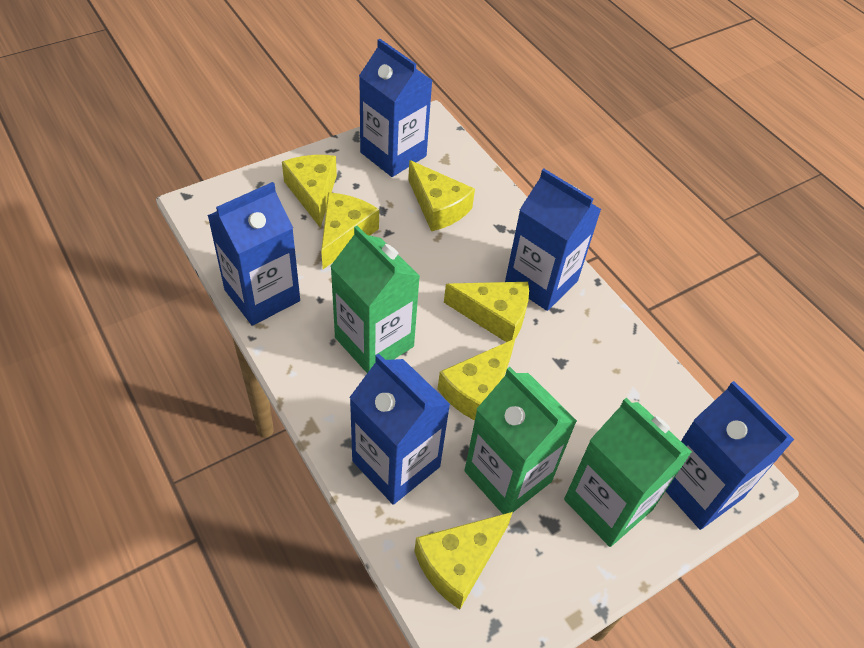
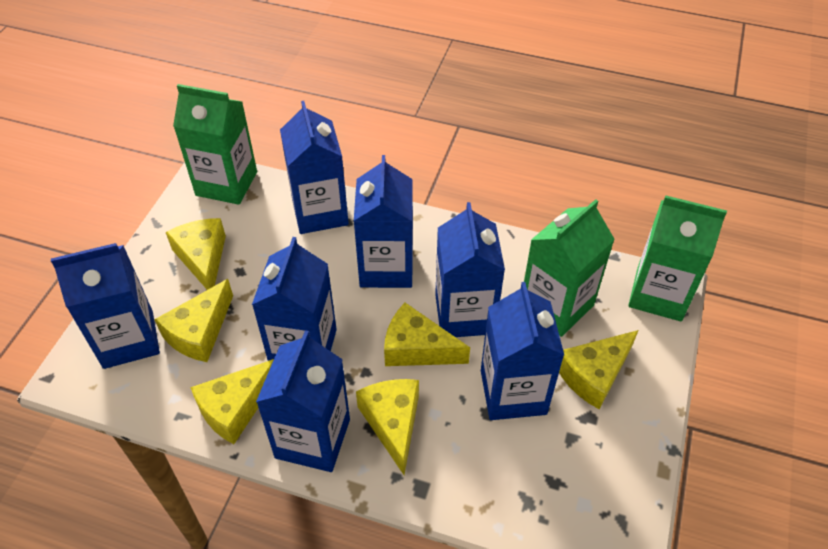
blue carton: 5 -> 7

